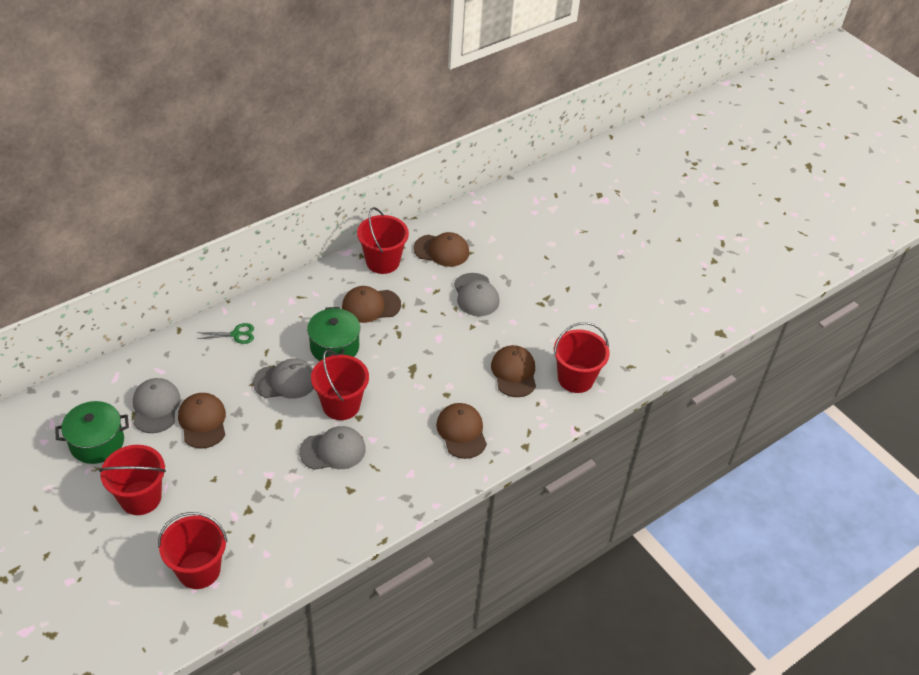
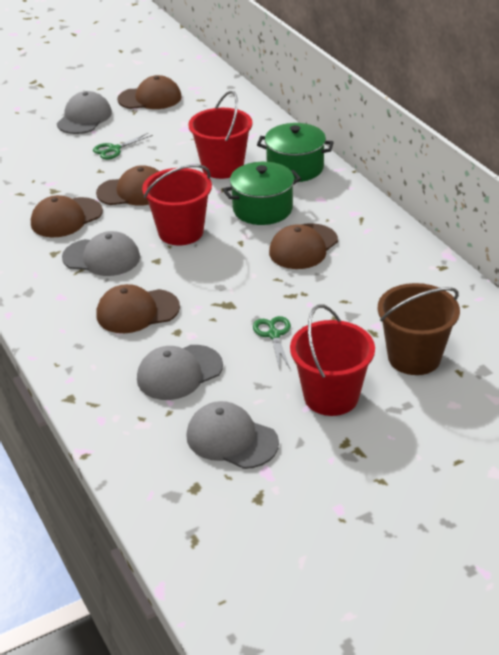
brown bucket: 0 -> 1
green scissors: 1 -> 2
red bucket: 5 -> 3

